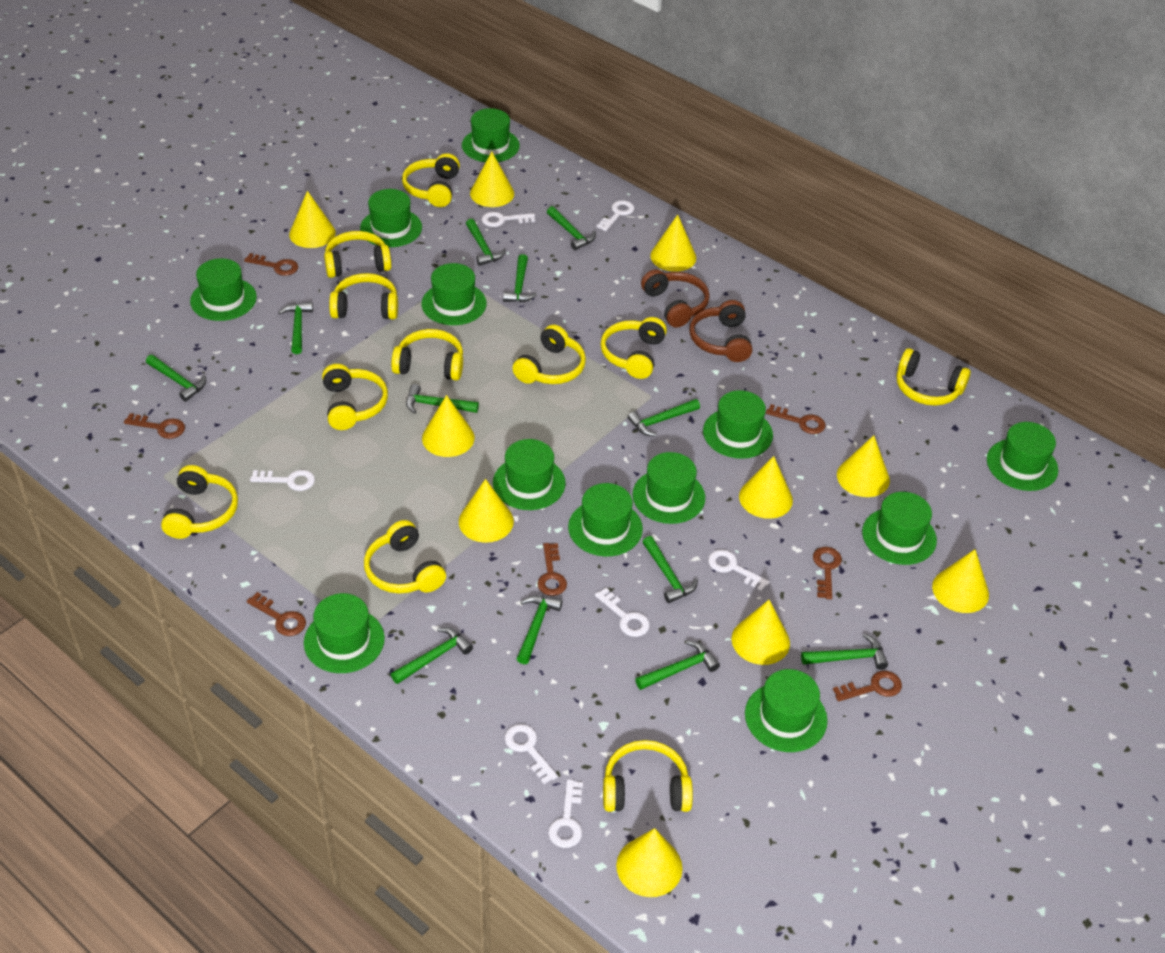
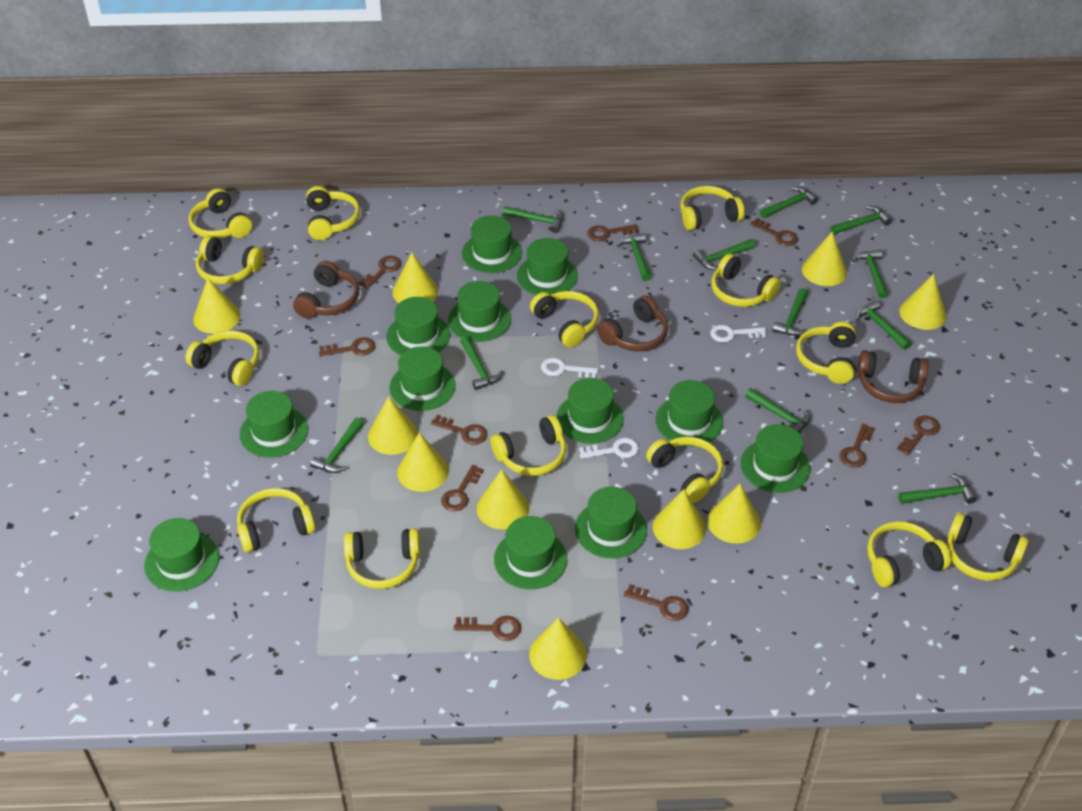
brown headphones: 2 -> 3
brown key: 7 -> 10
white key: 7 -> 3
yellow headphones: 11 -> 14

